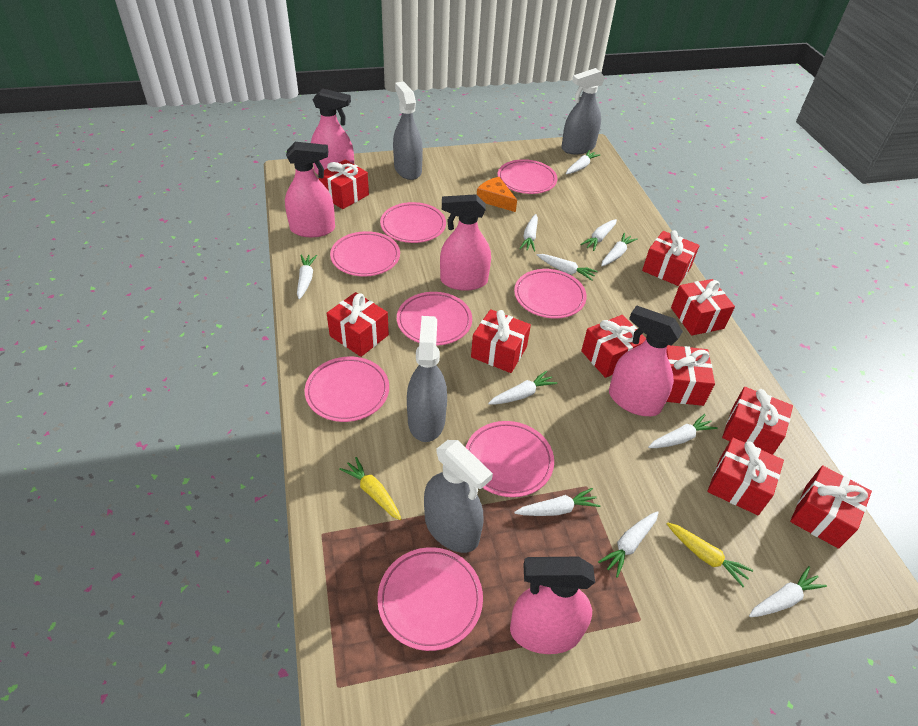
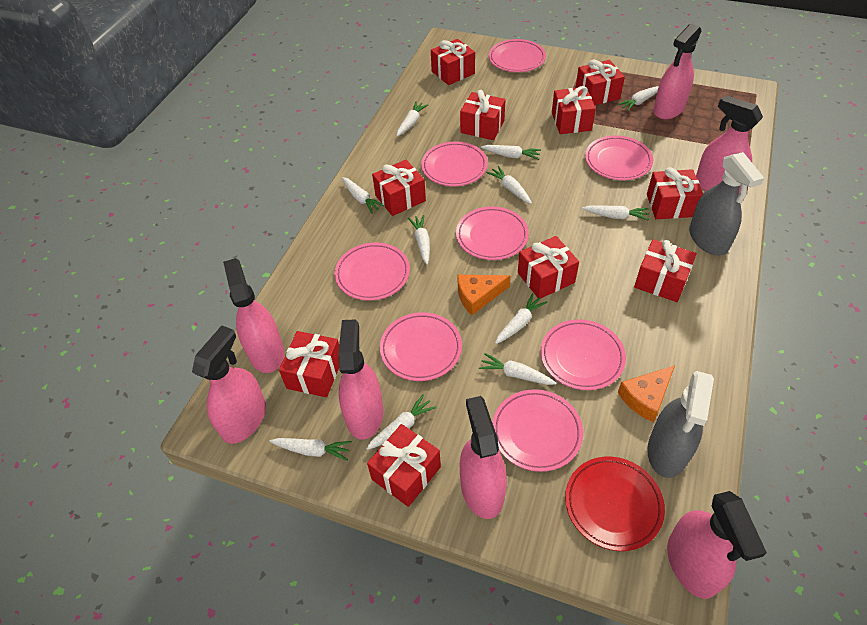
grey spray bottle: 4 -> 2
orange cheese: 1 -> 2
pink spray bottle: 5 -> 7
red plate: 0 -> 1
yellow carrot: 2 -> 0

